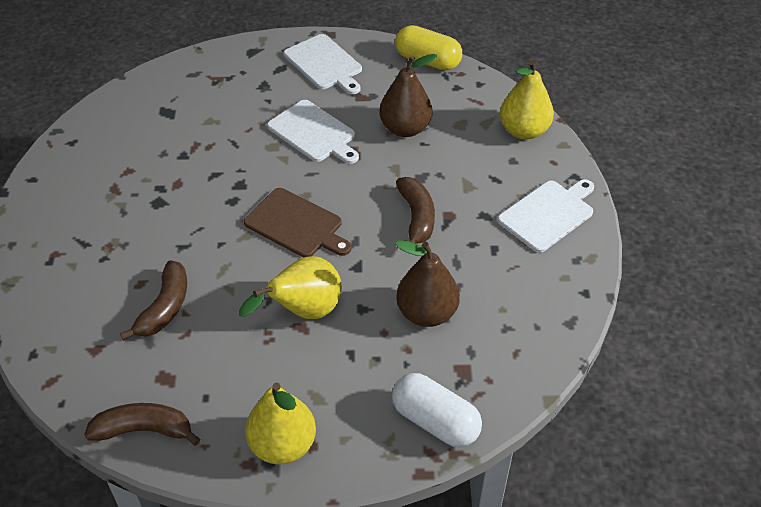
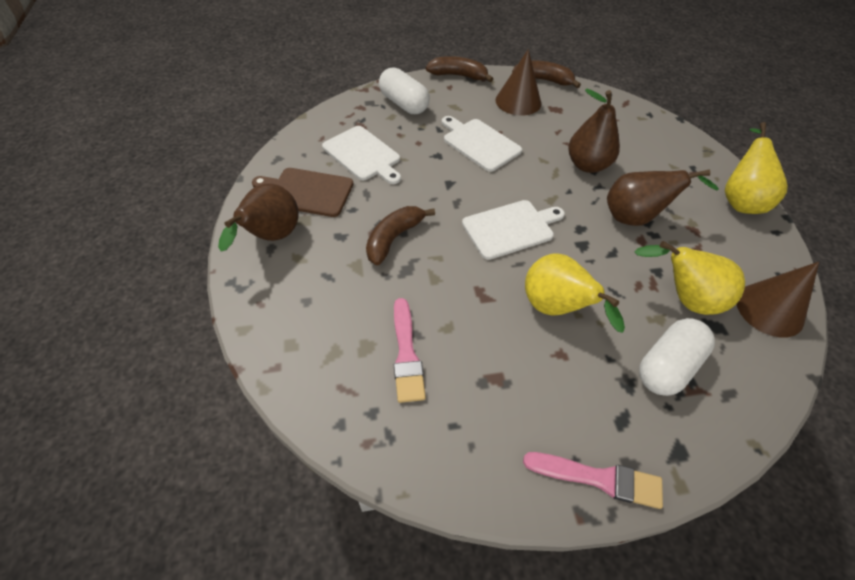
brown cone: 0 -> 2
brown pear: 2 -> 3
pink brush: 0 -> 2
white capsule: 1 -> 2
yellow capsule: 1 -> 0

